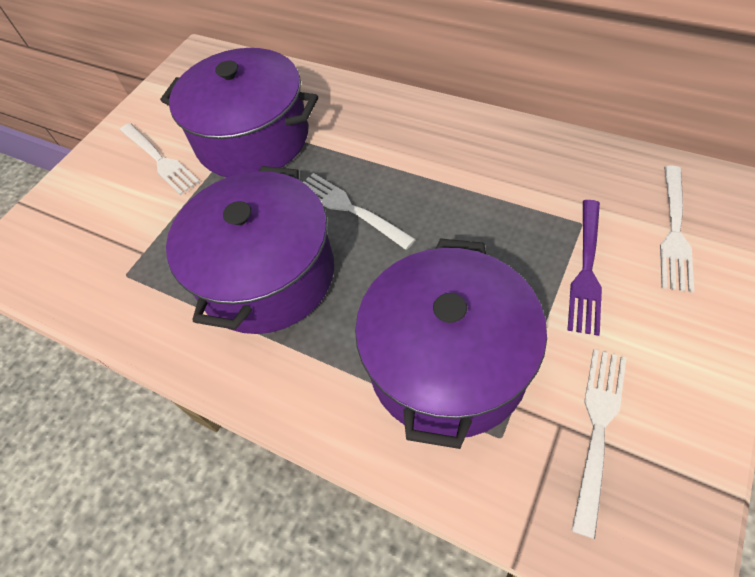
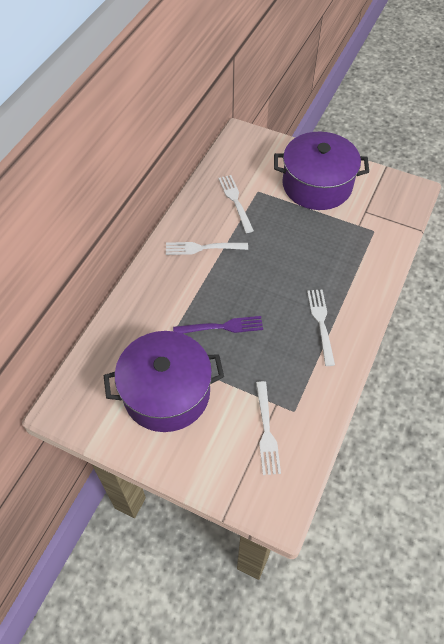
purple pot: 3 -> 2

